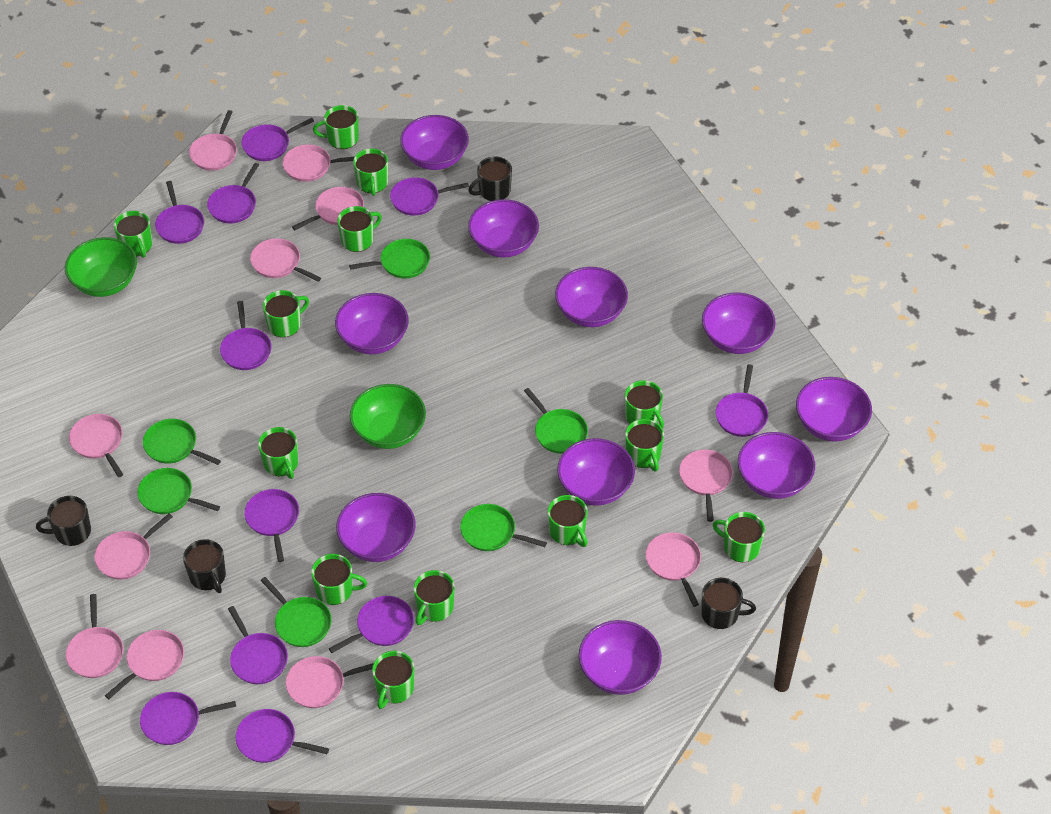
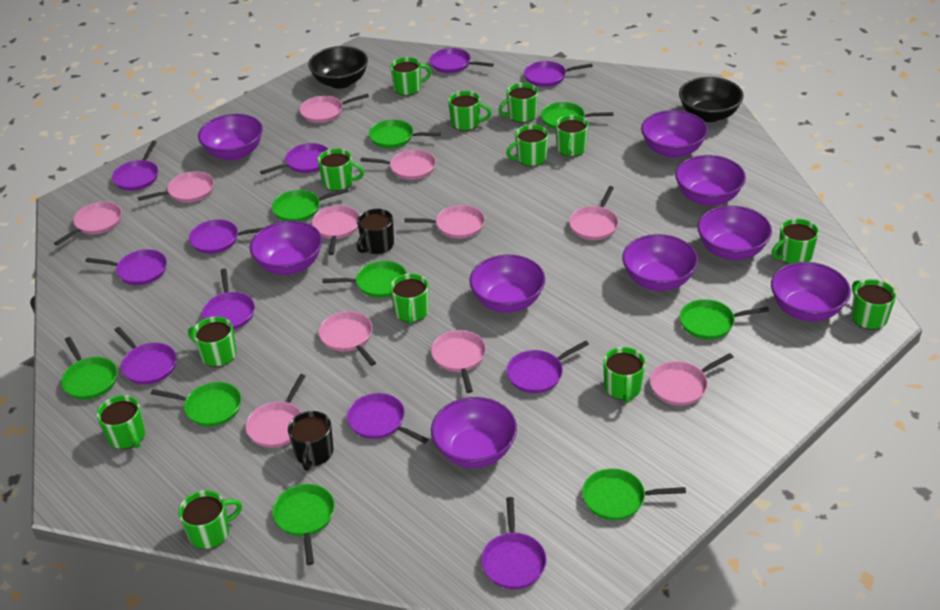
black bowl: 0 -> 2
black mug: 4 -> 2
green bowl: 2 -> 0
green pan: 6 -> 9
purple bowl: 10 -> 9

